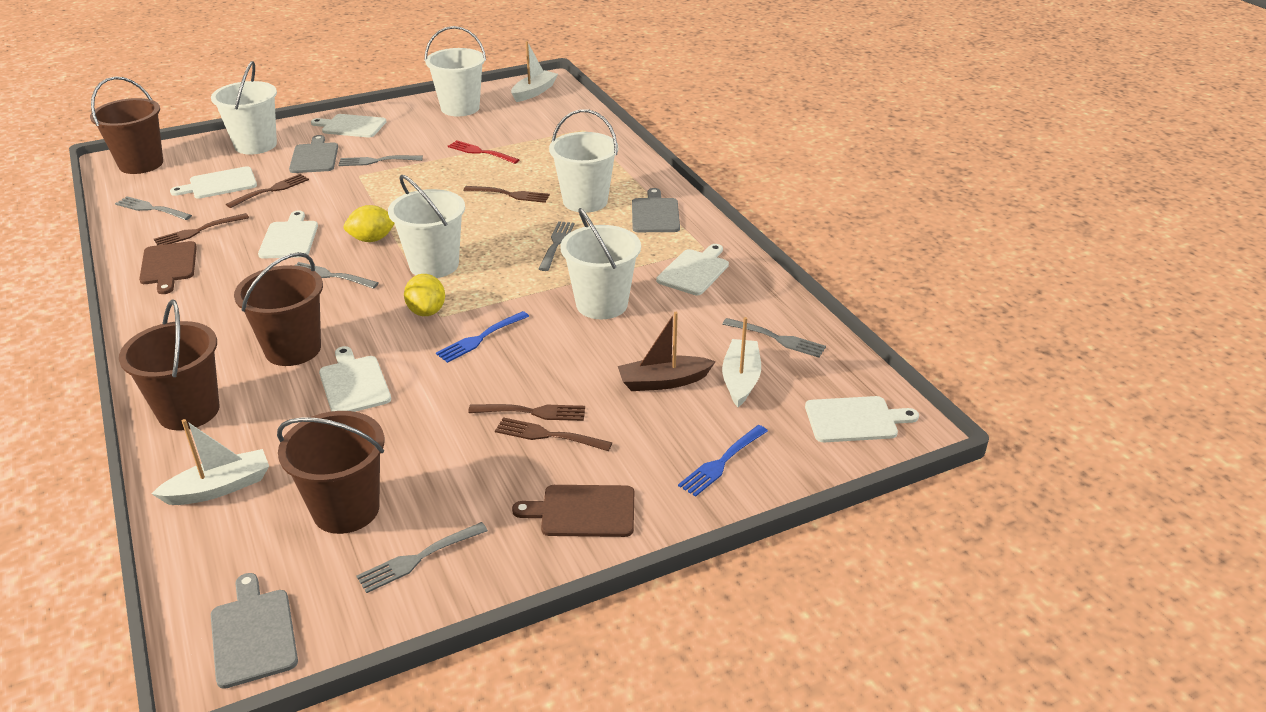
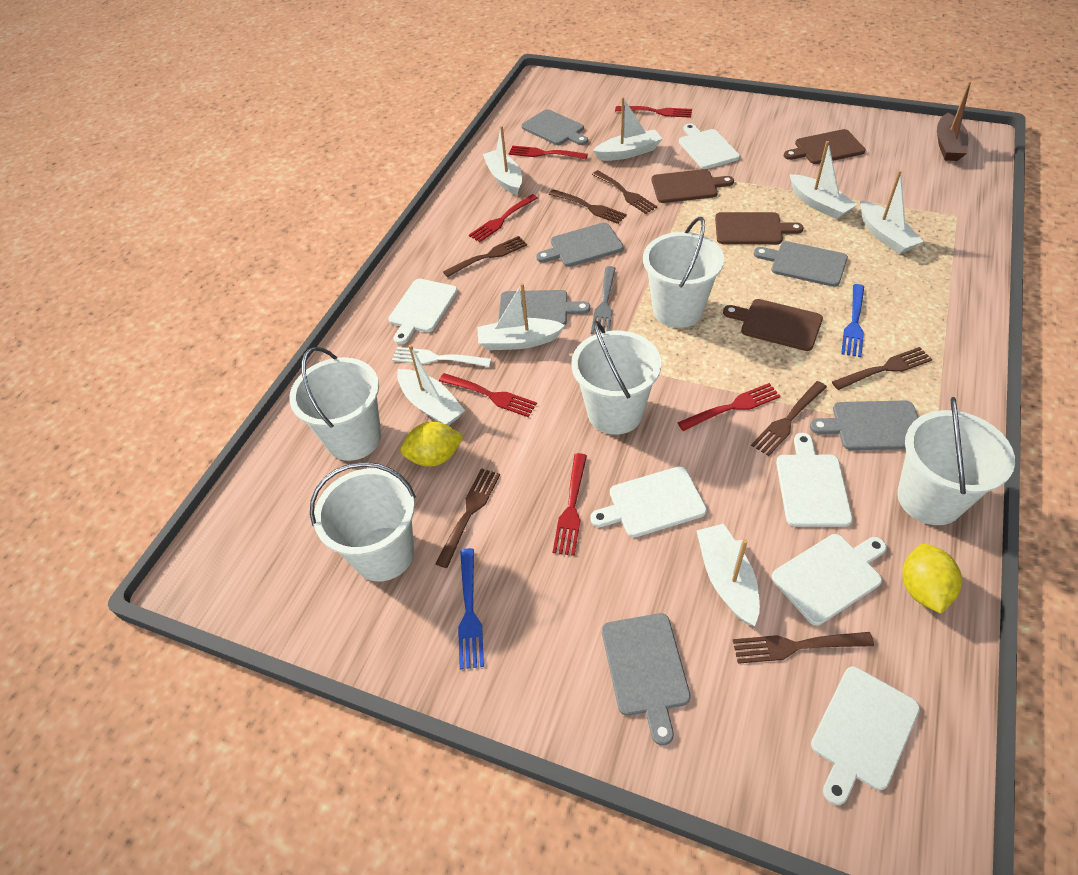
brown bucket: 4 -> 0
brown cutting board: 2 -> 4
brown fork: 5 -> 7
grey cutting board: 3 -> 6
grey fork: 6 -> 1
red fork: 1 -> 6
white boat: 3 -> 7
white fork: 0 -> 1

